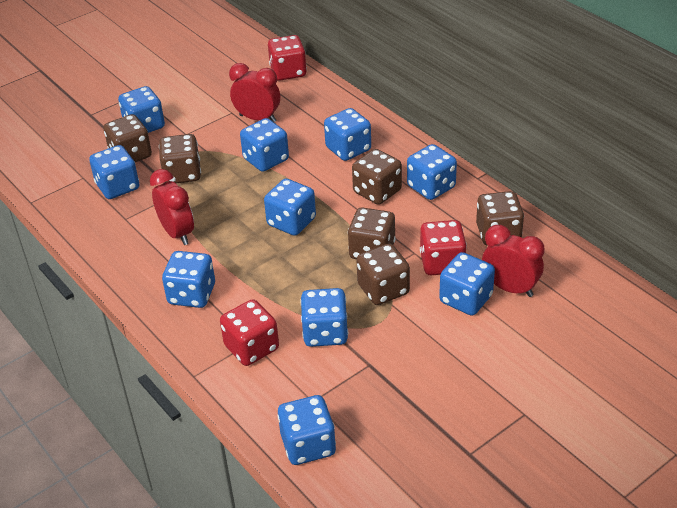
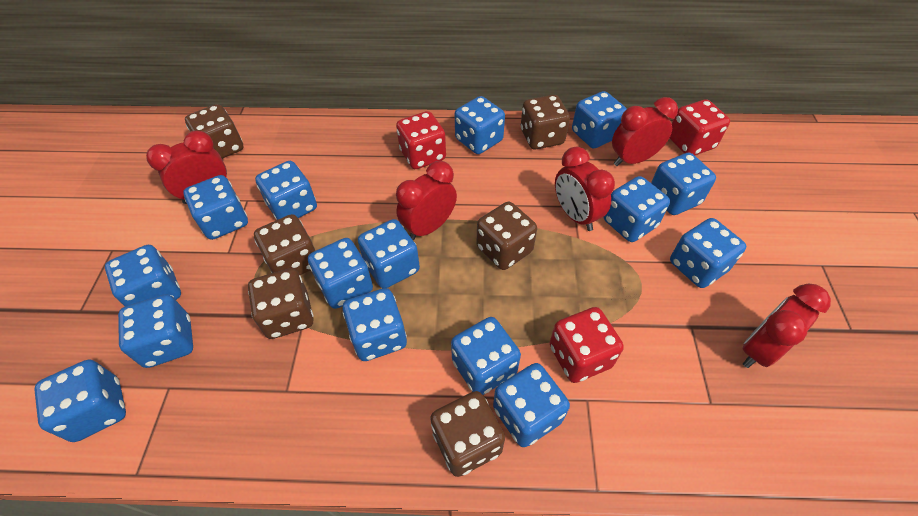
blue dice: 10 -> 15
red clock: 3 -> 5

